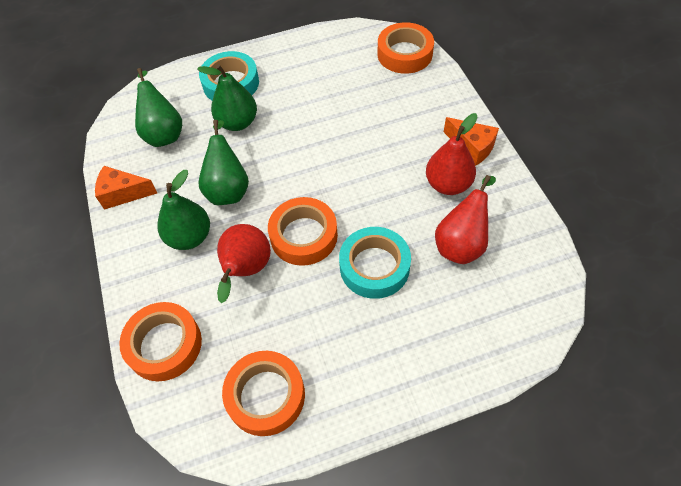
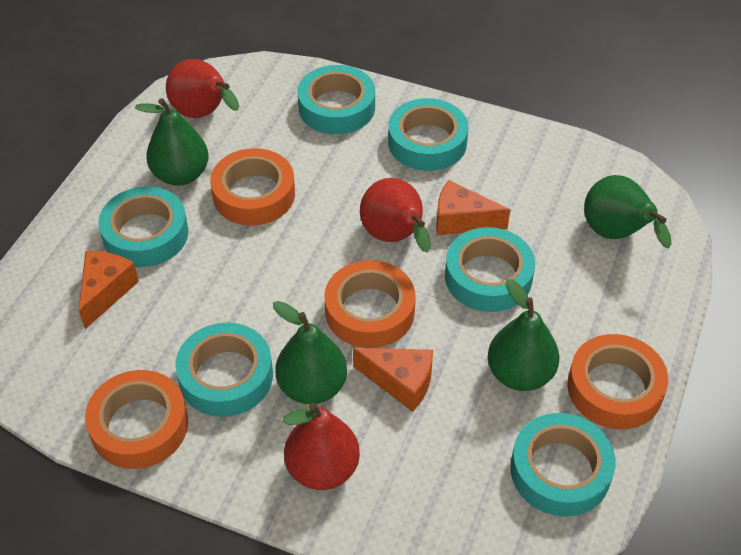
orange cheese: 2 -> 3
turquoise tape: 2 -> 6

